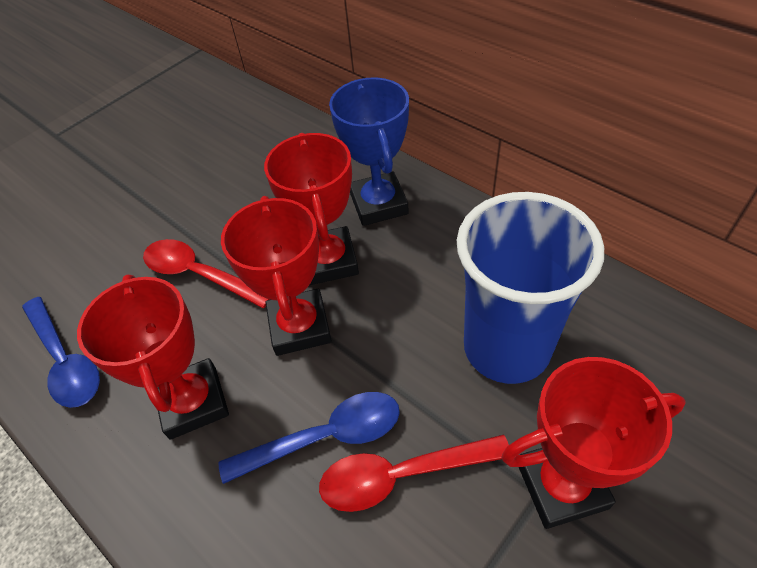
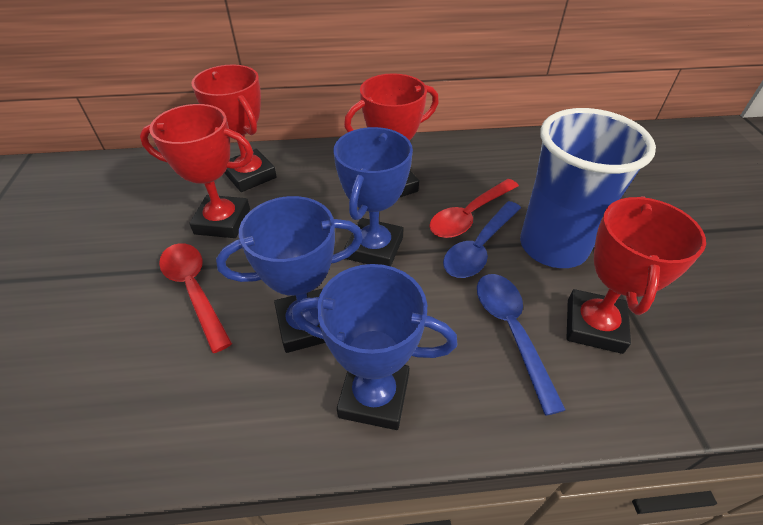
blue trophy: 1 -> 3

